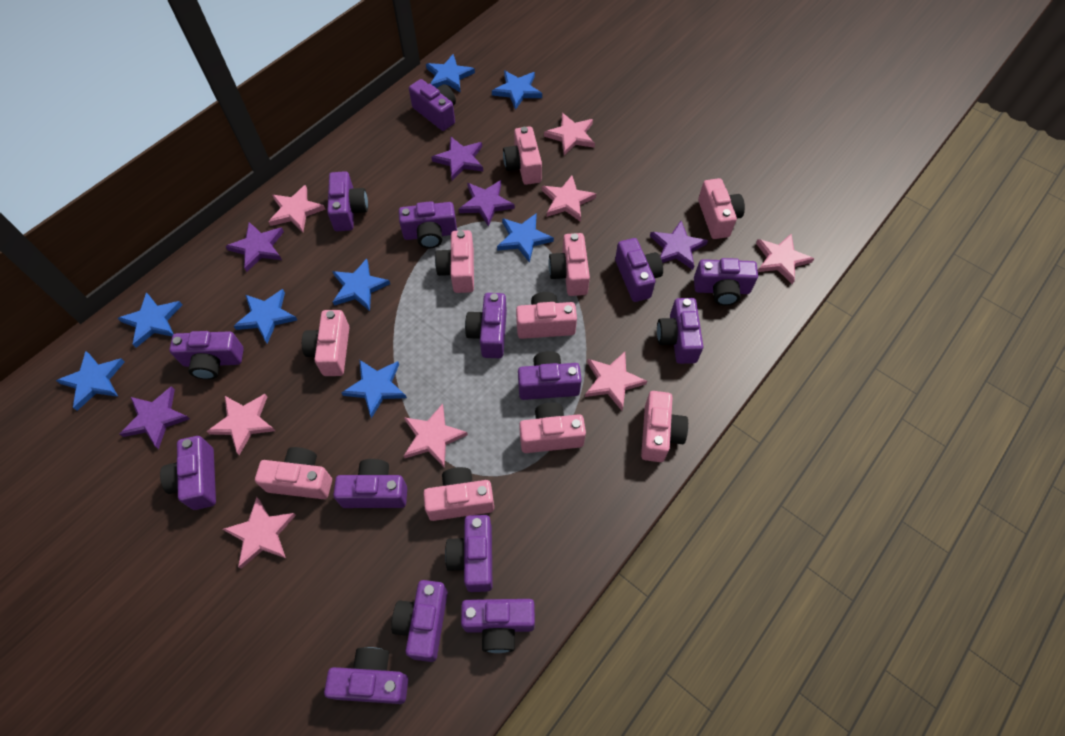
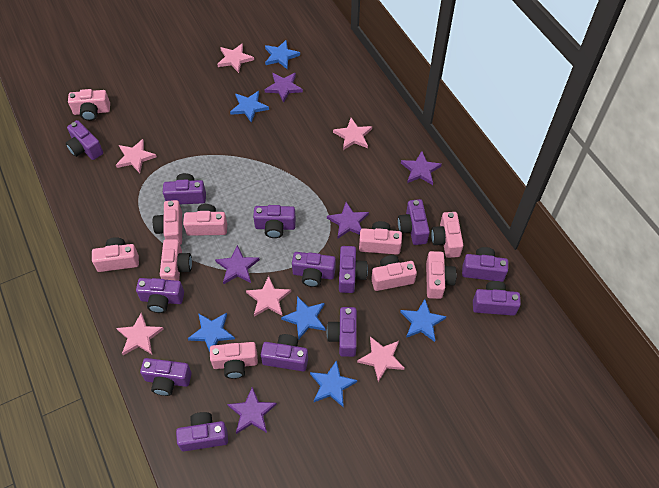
blue star: 8 -> 6
pink star: 8 -> 6
purple camera: 15 -> 13

